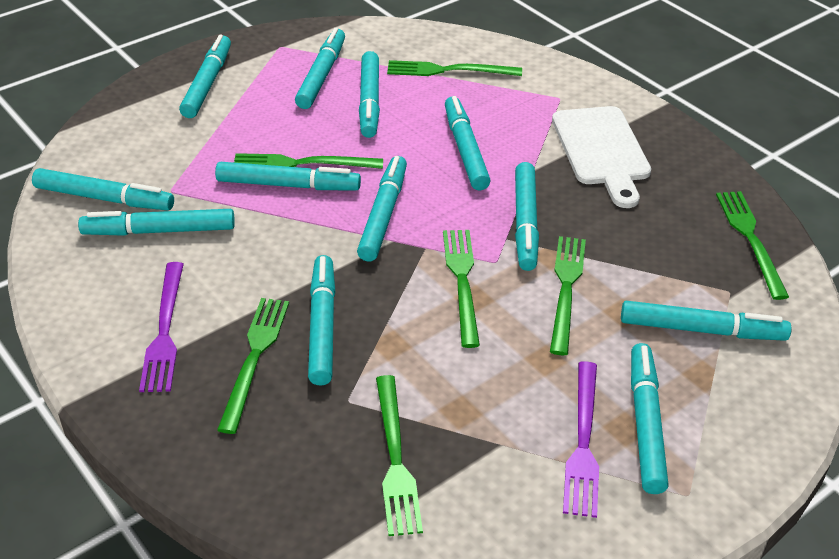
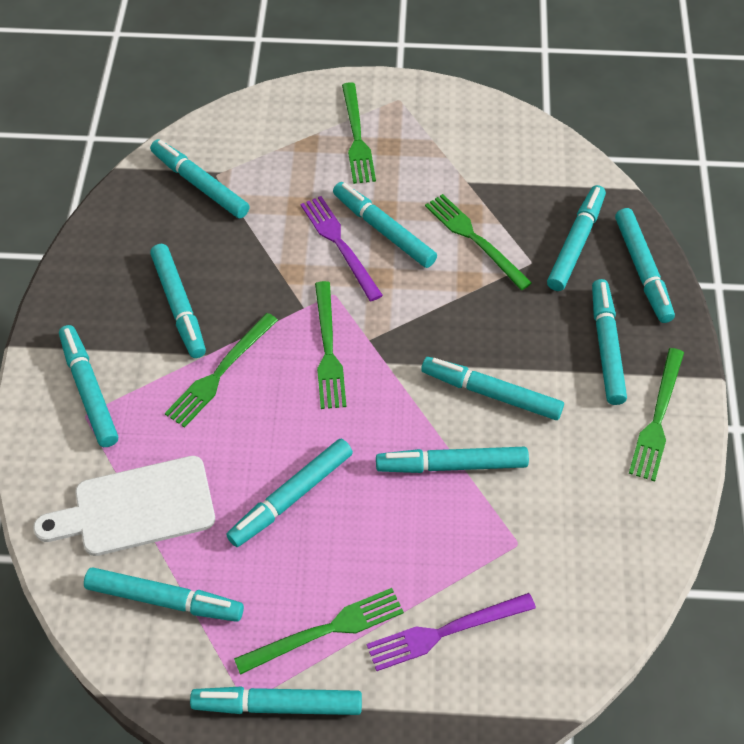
green fork: 7 -> 6

